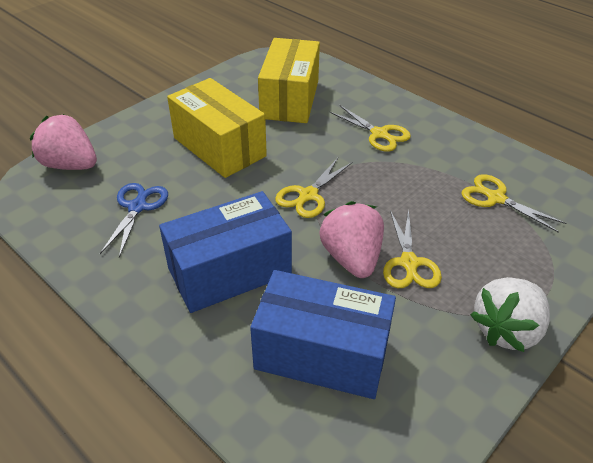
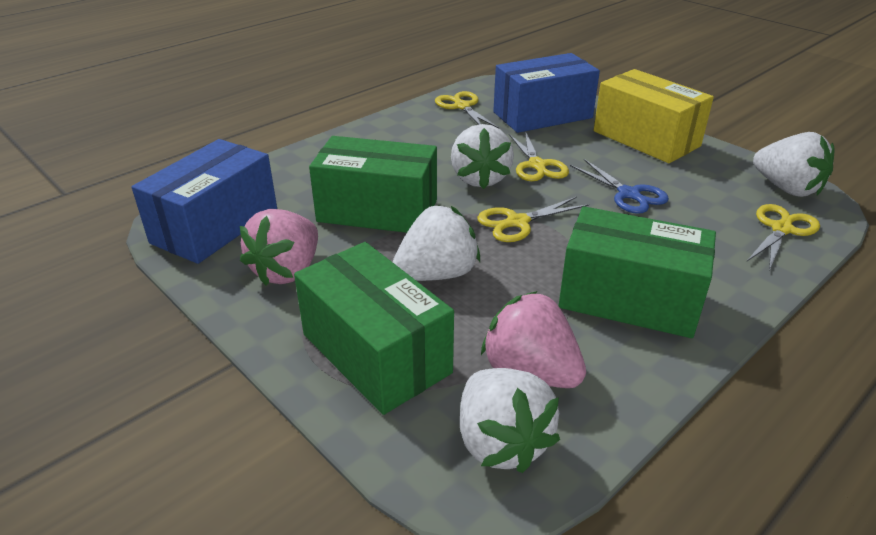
green box: 0 -> 3
white strawberry: 1 -> 4
yellow box: 2 -> 1

